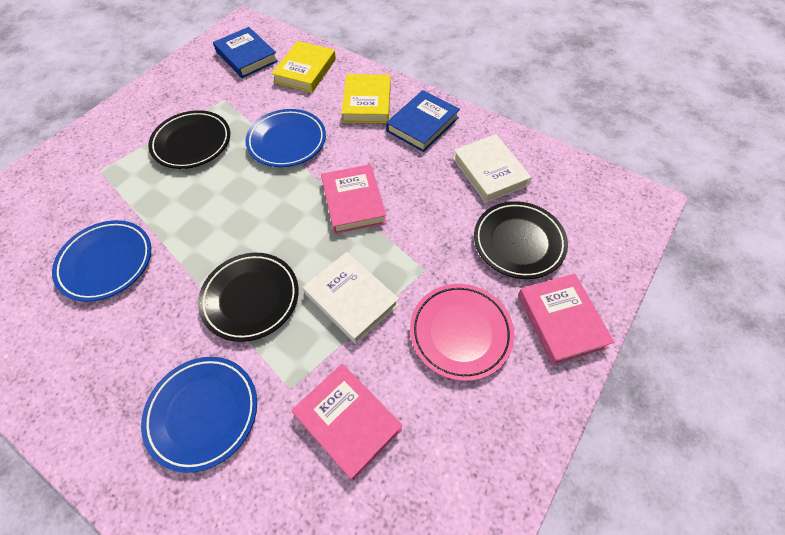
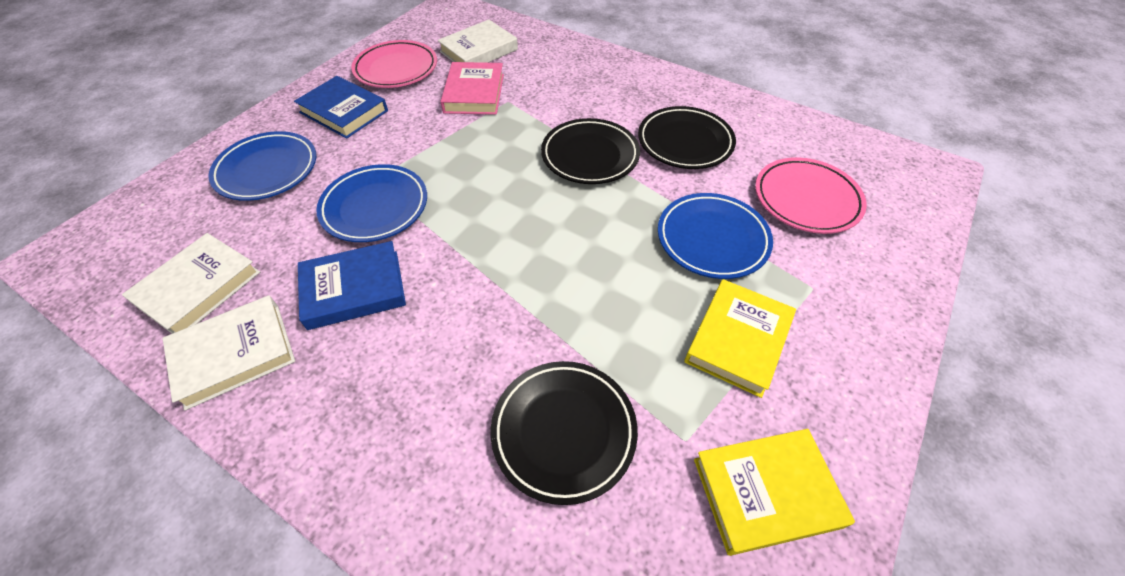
pink book: 3 -> 1
pink plate: 1 -> 2
white book: 2 -> 3

